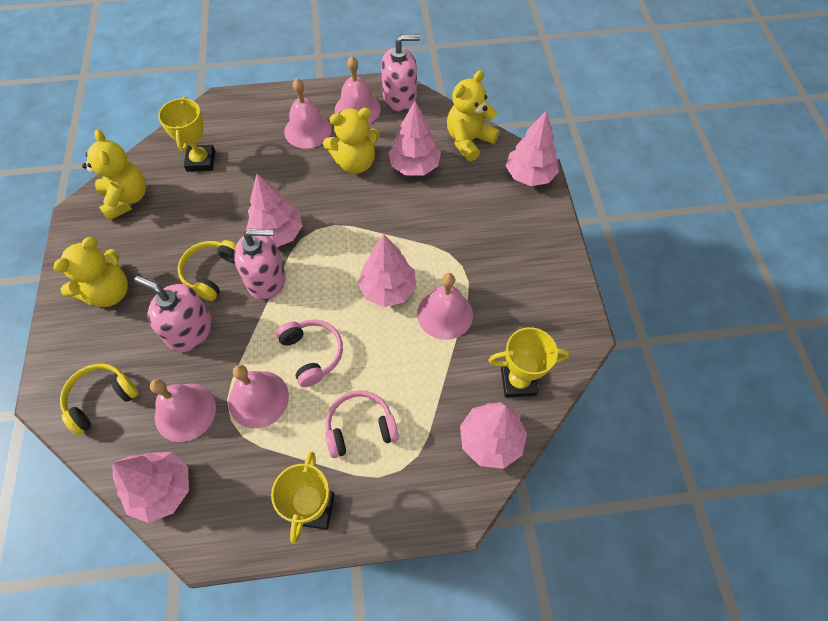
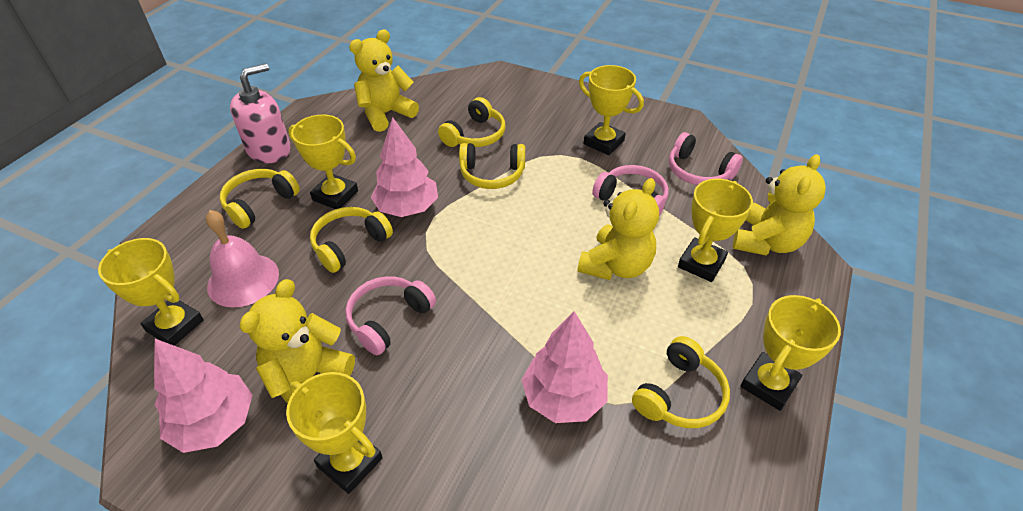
pink bell: 5 -> 1
pink headphones: 2 -> 3
pink soap dispenser: 3 -> 1
pink tree: 6 -> 3
yellow headphones: 2 -> 5
yellow trophy: 3 -> 6

